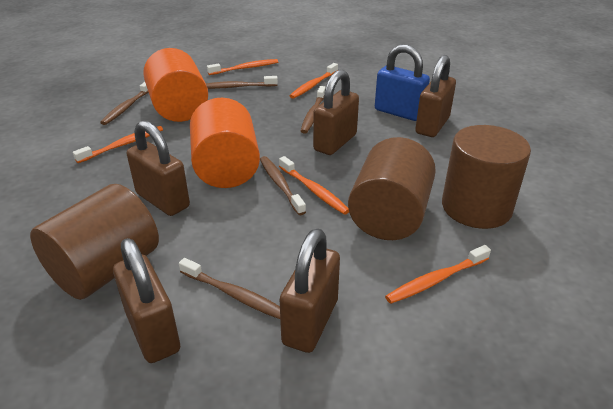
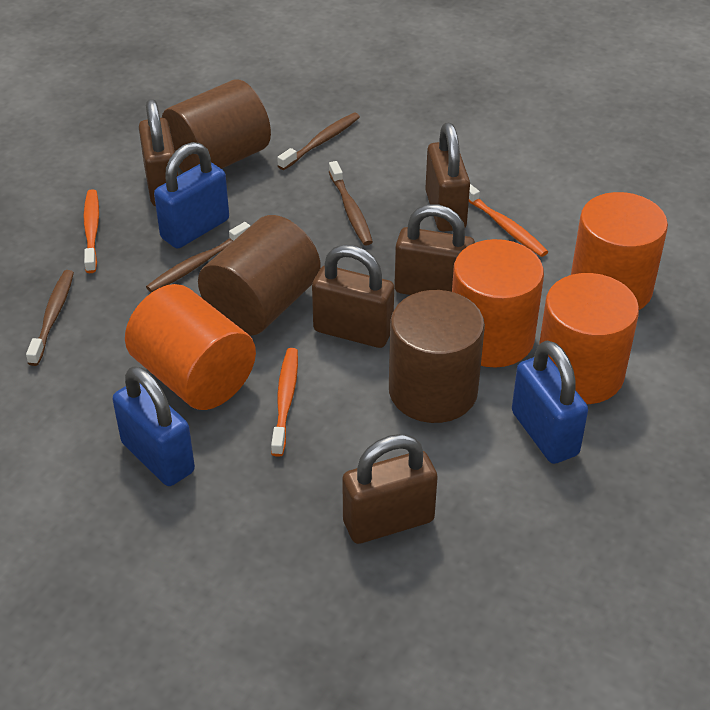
blue padlock: 1 -> 3
brown toothbrush: 5 -> 4
orange cylinder: 2 -> 4
orange toothbrush: 5 -> 3

